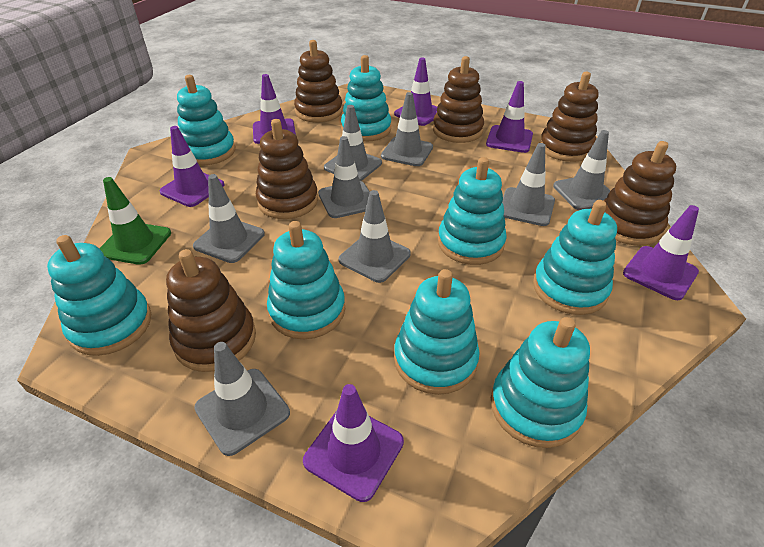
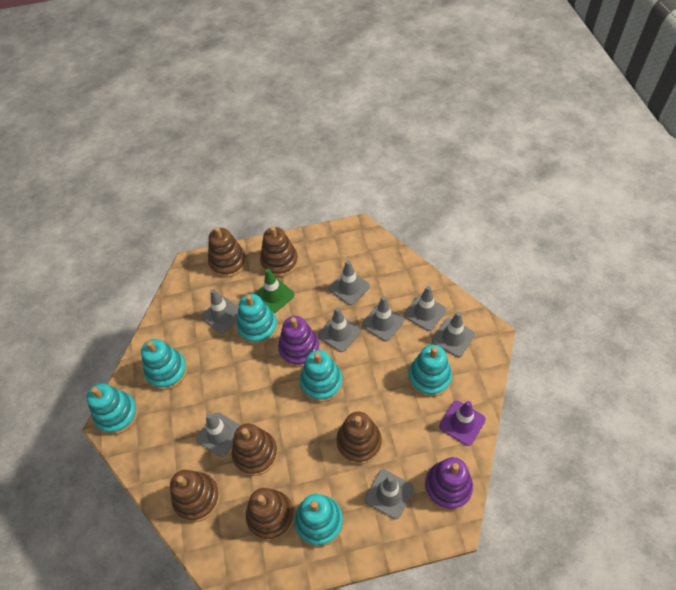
purple stacking toy: 0 -> 2
purple traffic cone: 6 -> 1
turquoise stacking toy: 8 -> 6

